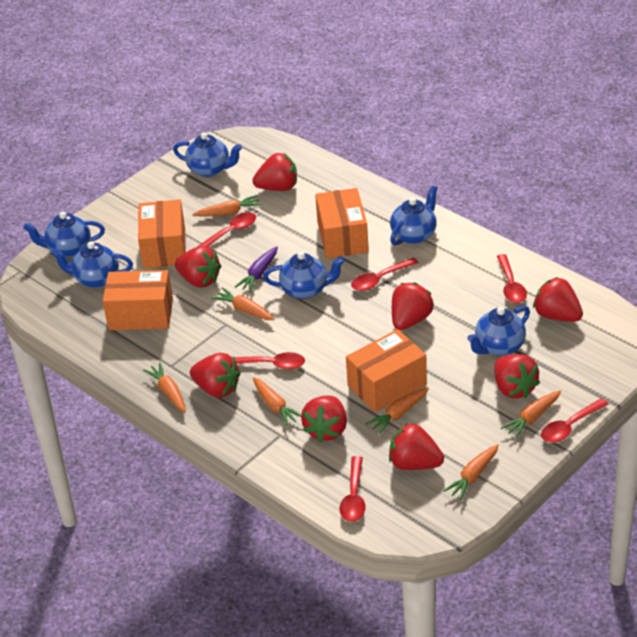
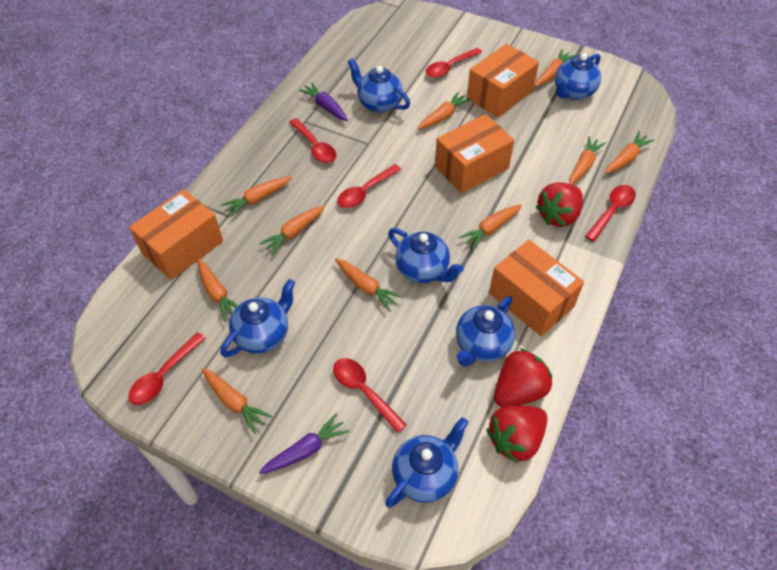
orange carrot: 7 -> 10
purple carrot: 1 -> 2
red strawberry: 8 -> 3

